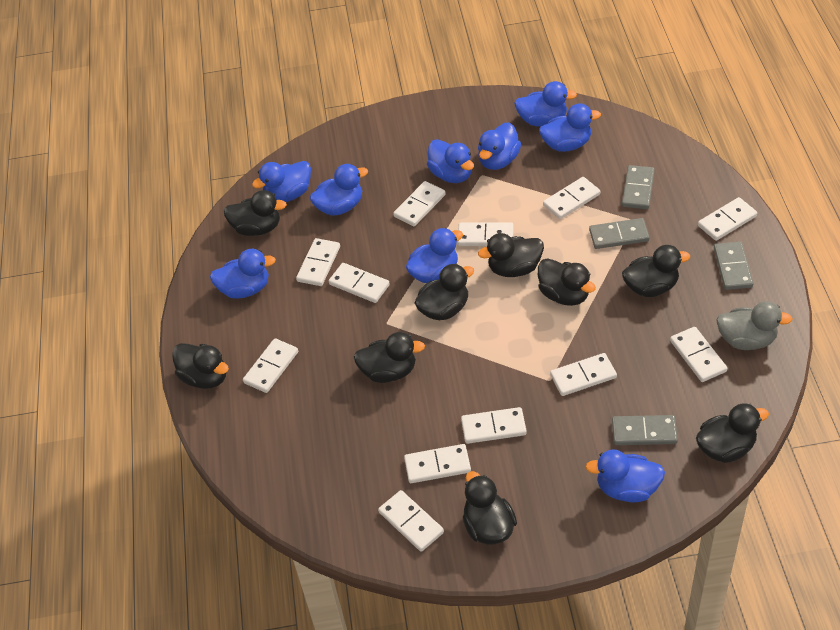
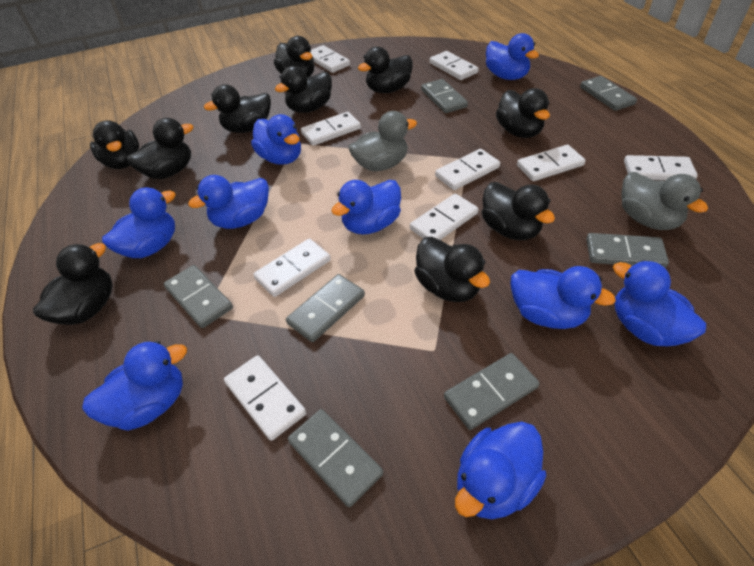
black duck: 9 -> 10
grey domino: 4 -> 7
grey duck: 1 -> 2
white domino: 12 -> 9

